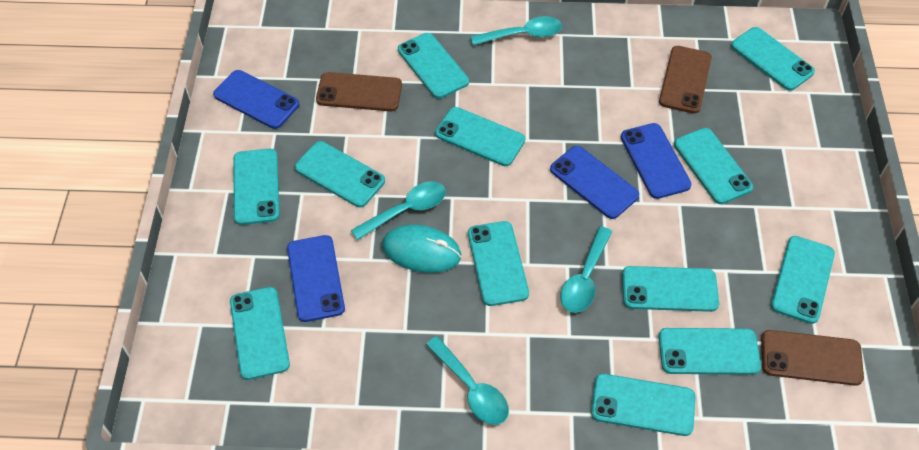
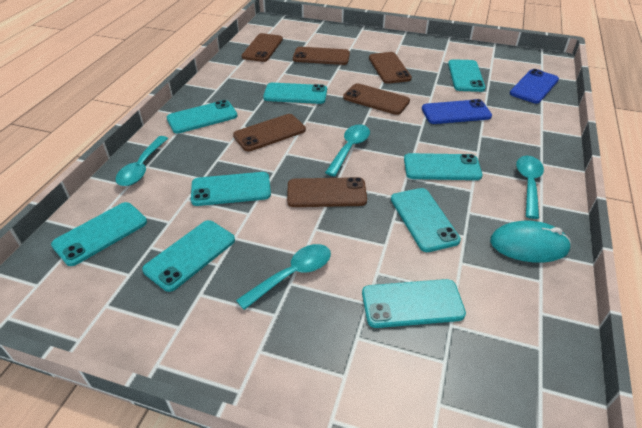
blue phone: 4 -> 2
brown phone: 3 -> 6
turquoise phone: 12 -> 9

